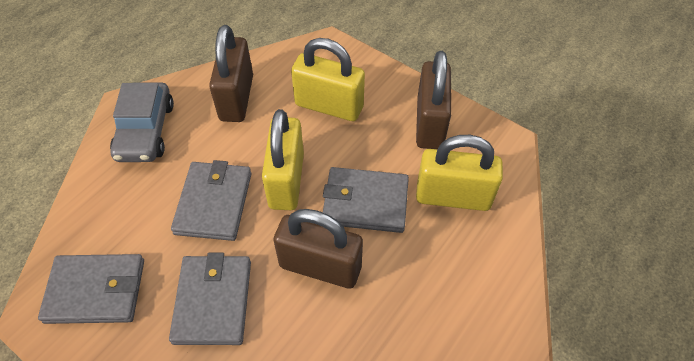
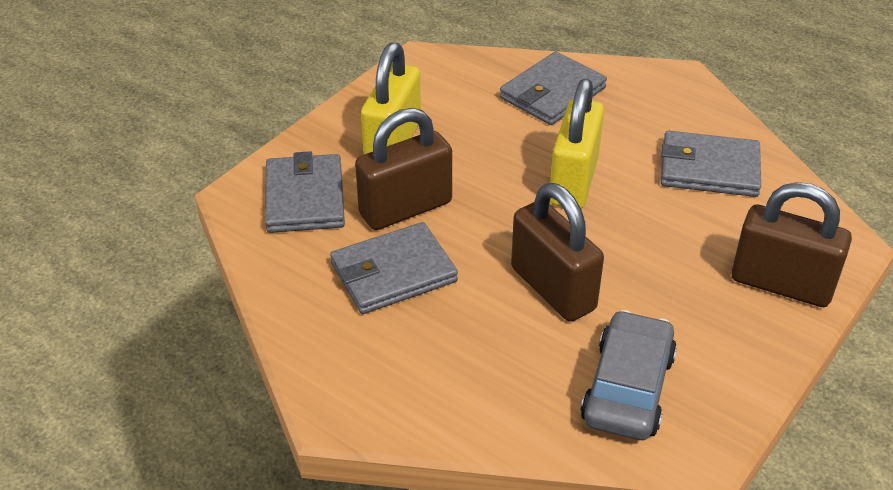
yellow padlock: 3 -> 2

